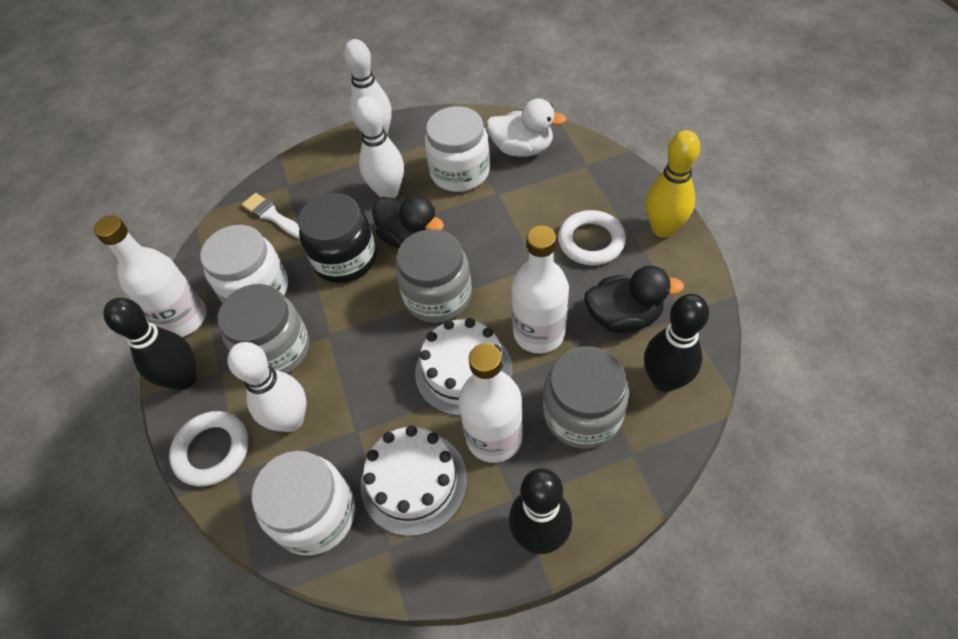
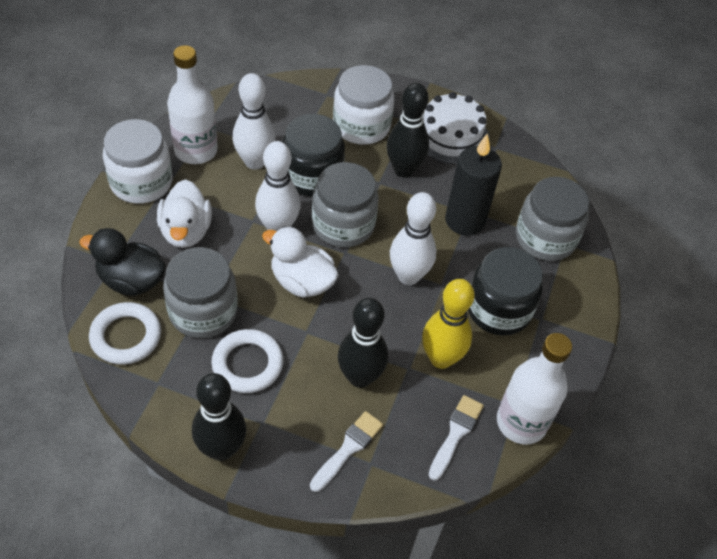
black candle: 0 -> 1
black duck: 2 -> 1
black jar: 1 -> 2
white bottle: 3 -> 2
white brush: 1 -> 2
white cake: 2 -> 1
white duck: 1 -> 2
white jar: 3 -> 2

